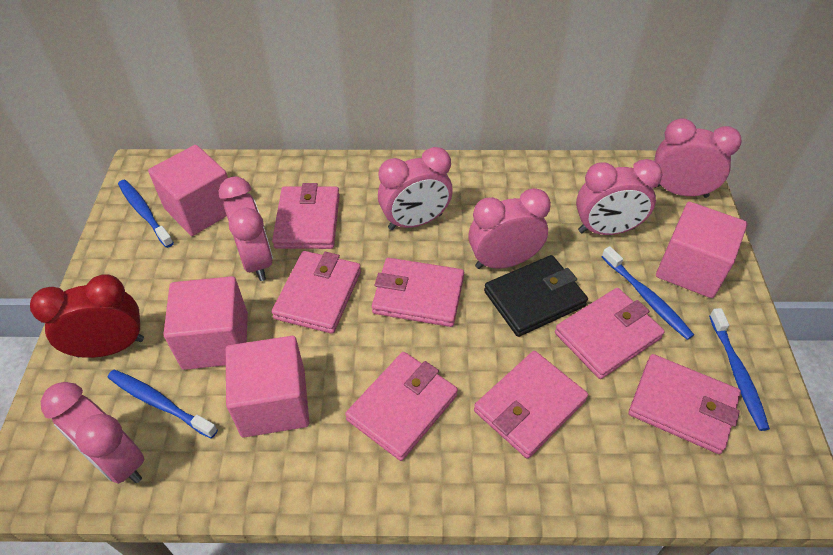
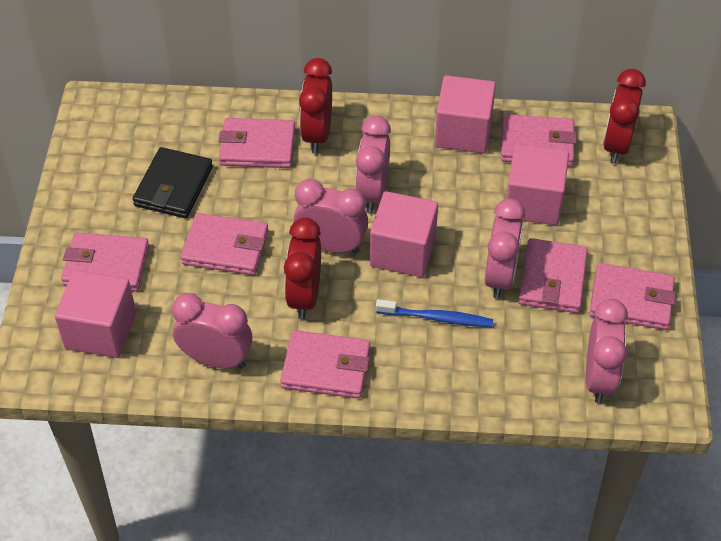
blue toothbrush: 4 -> 1
pink clock: 6 -> 5
red clock: 1 -> 3

